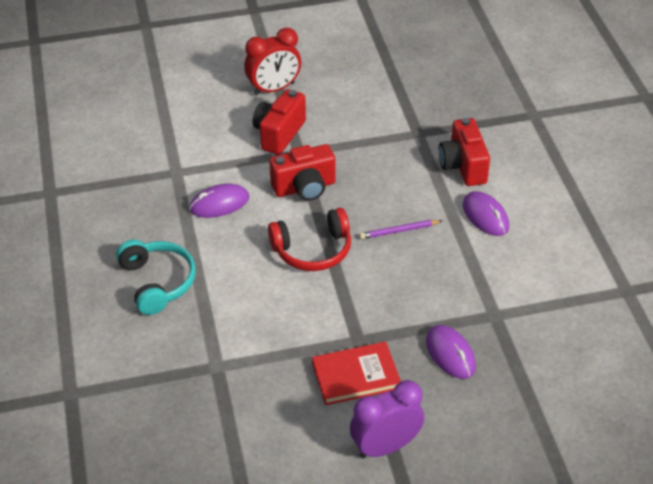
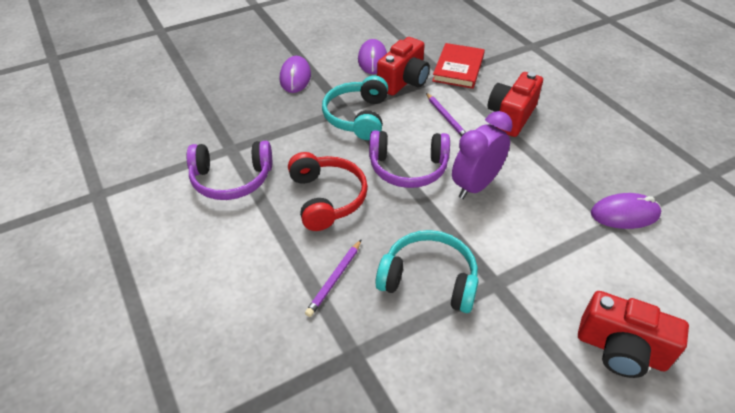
purple headphones: 0 -> 2
purple pencil: 1 -> 2
red clock: 1 -> 0
turquoise headphones: 1 -> 2

